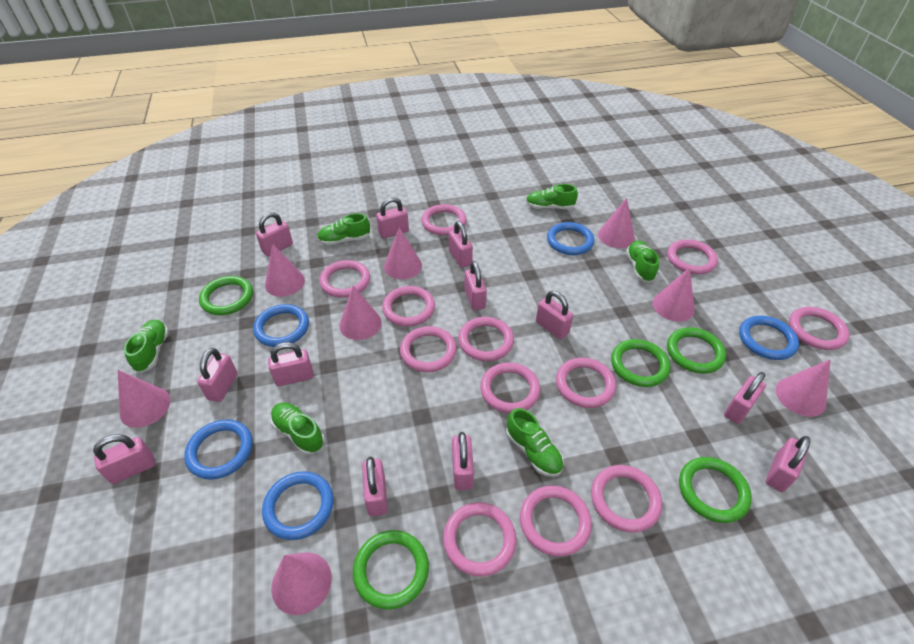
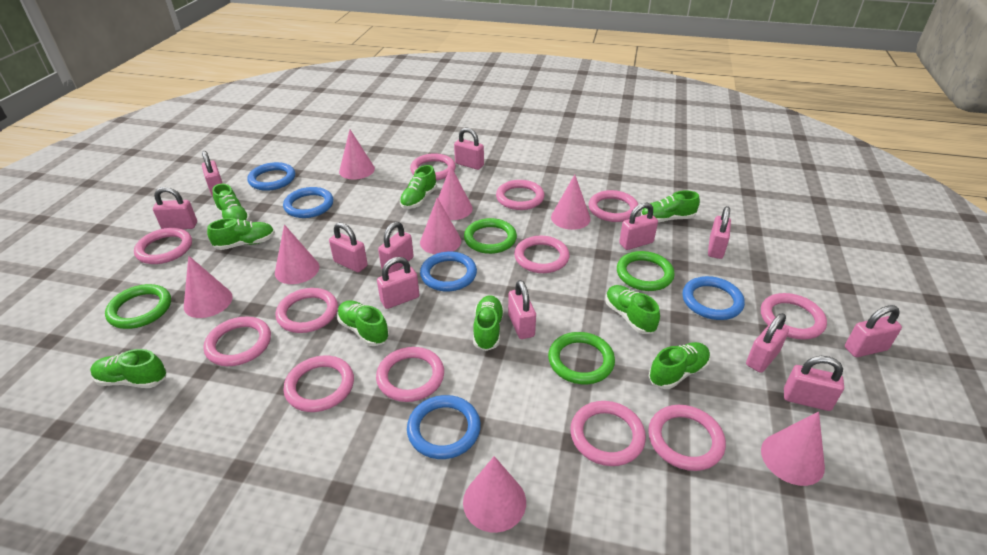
green ring: 5 -> 4
green shoe: 6 -> 9

